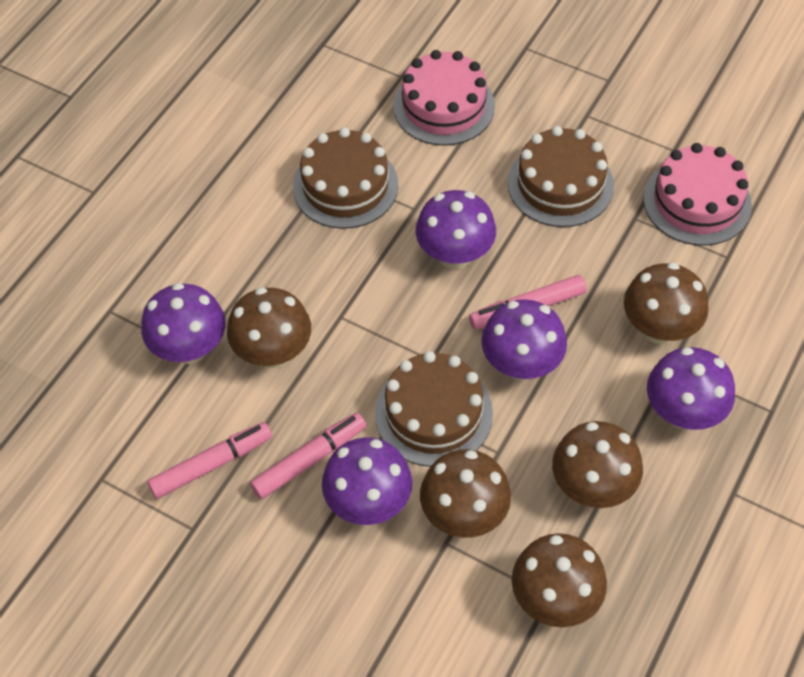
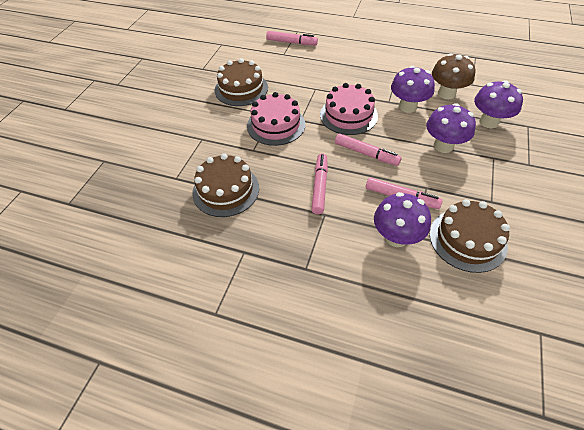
brown mushroom: 5 -> 1
pink marker: 3 -> 4
purple mushroom: 5 -> 4

